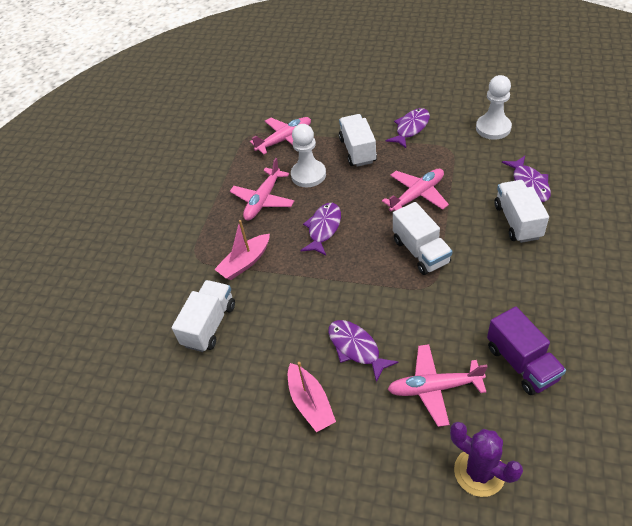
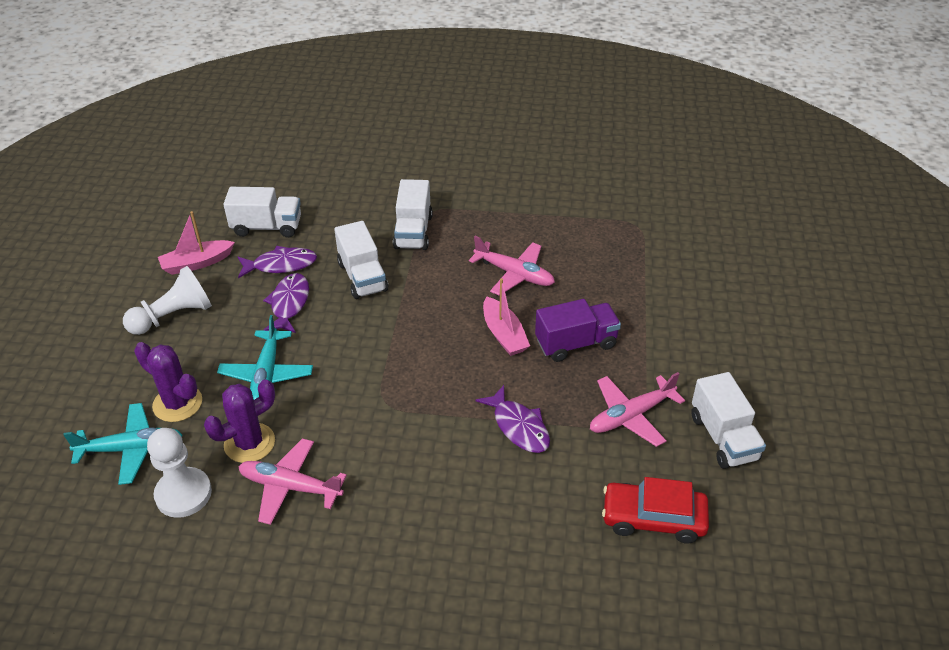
pink plane: 4 -> 3
purple cactus: 1 -> 2
purple fish: 4 -> 3
red car: 0 -> 1
turquoise plane: 0 -> 2

